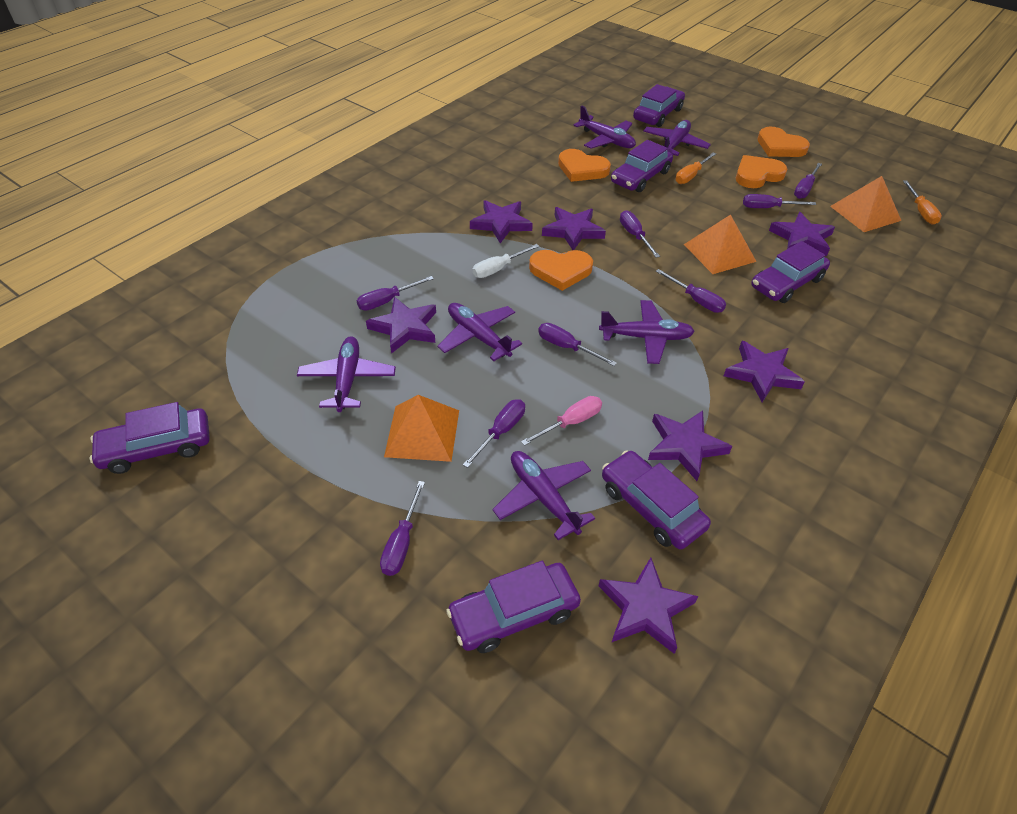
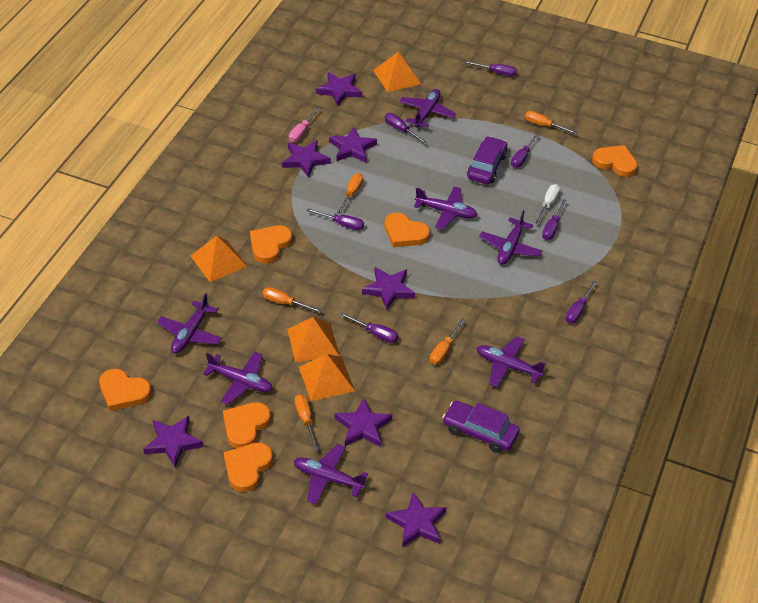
orange heart: 4 -> 6
orange pyramid: 3 -> 4
orange screwdriver: 2 -> 5
purple car: 6 -> 2
purple plane: 6 -> 7
purple screwdriver: 8 -> 7

